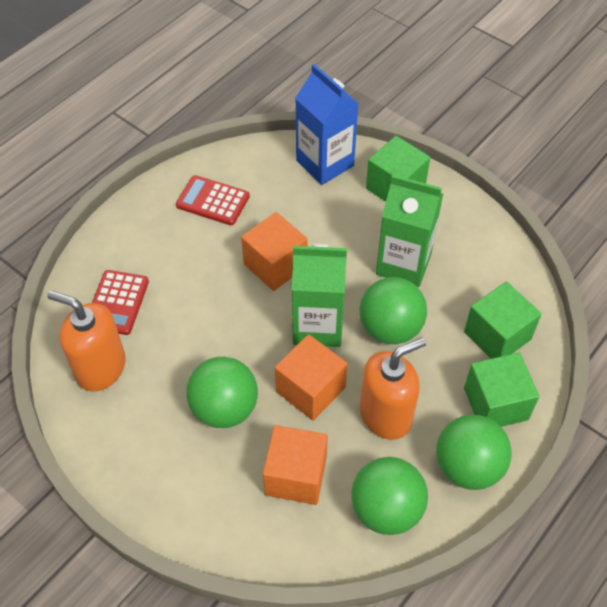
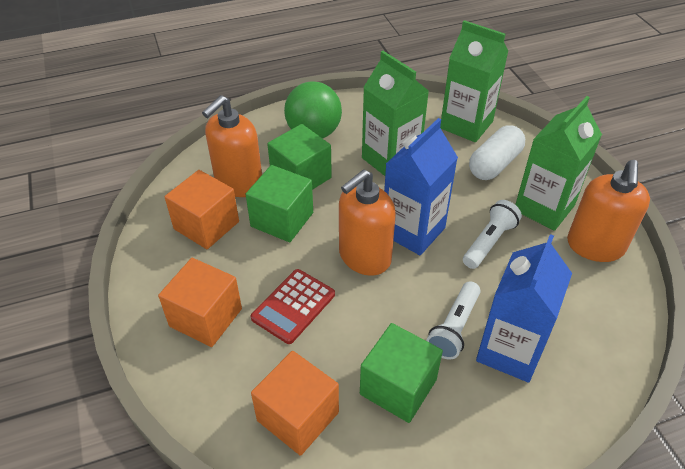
blue carton: 1 -> 2
green ball: 4 -> 1
green carton: 2 -> 3
orange soap dispenser: 2 -> 3
red calculator: 2 -> 1
white capsule: 0 -> 1
white flashlight: 0 -> 2

